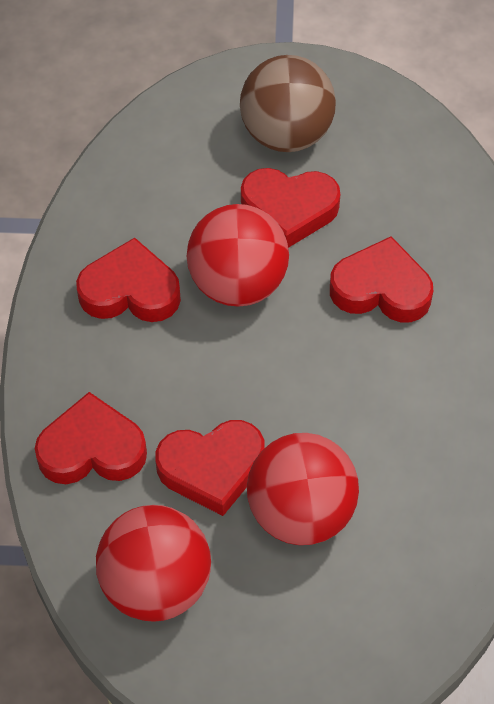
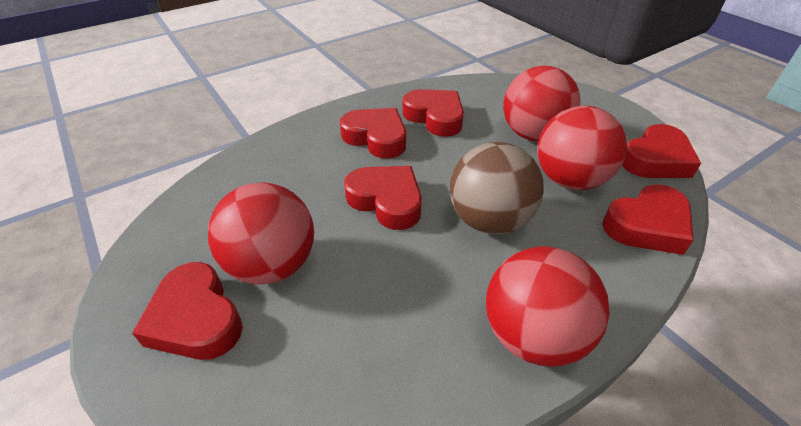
red ball: 3 -> 4
red heart: 5 -> 6

